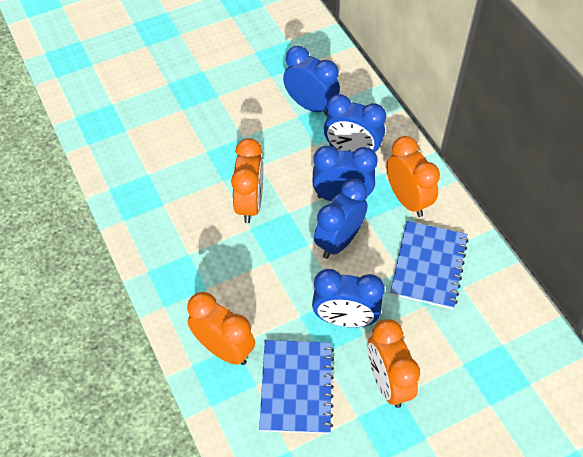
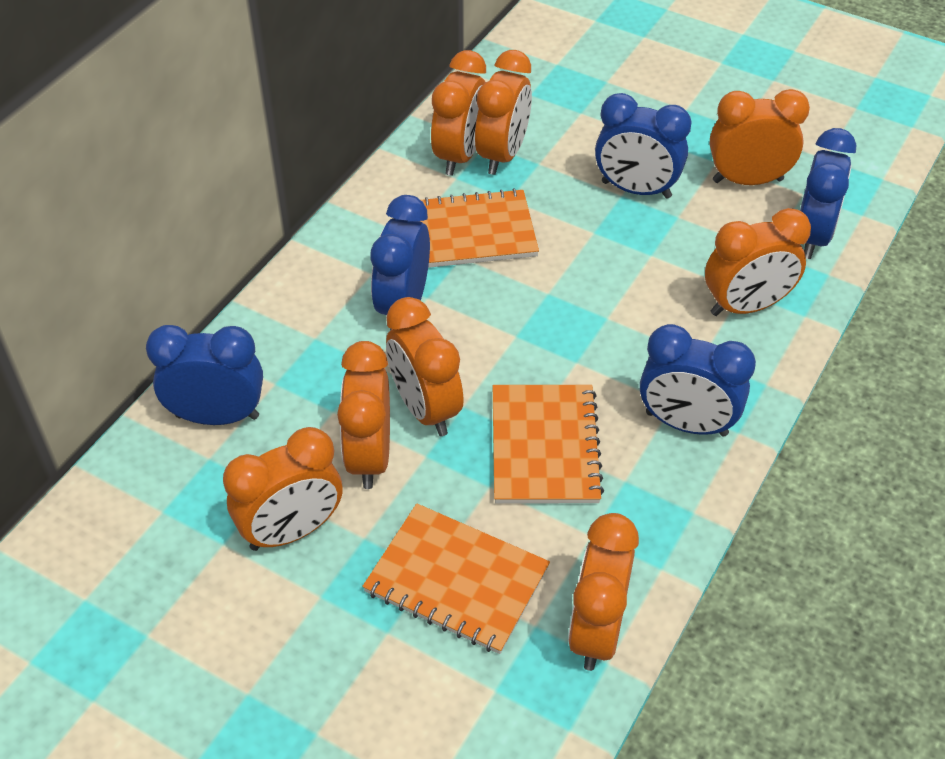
blue notebook: 2 -> 0
orange clock: 4 -> 8
orange notebook: 0 -> 3

